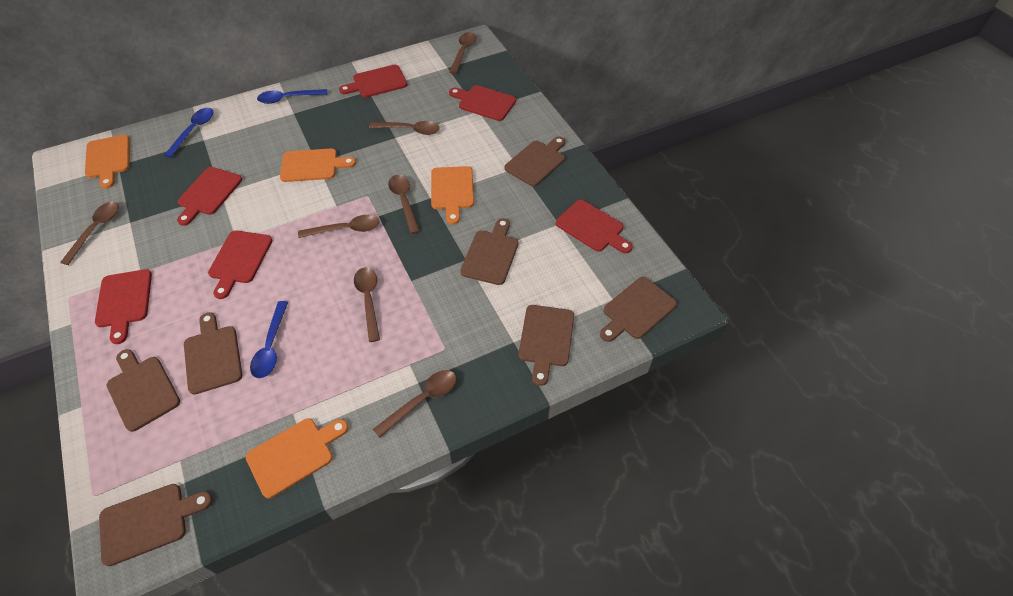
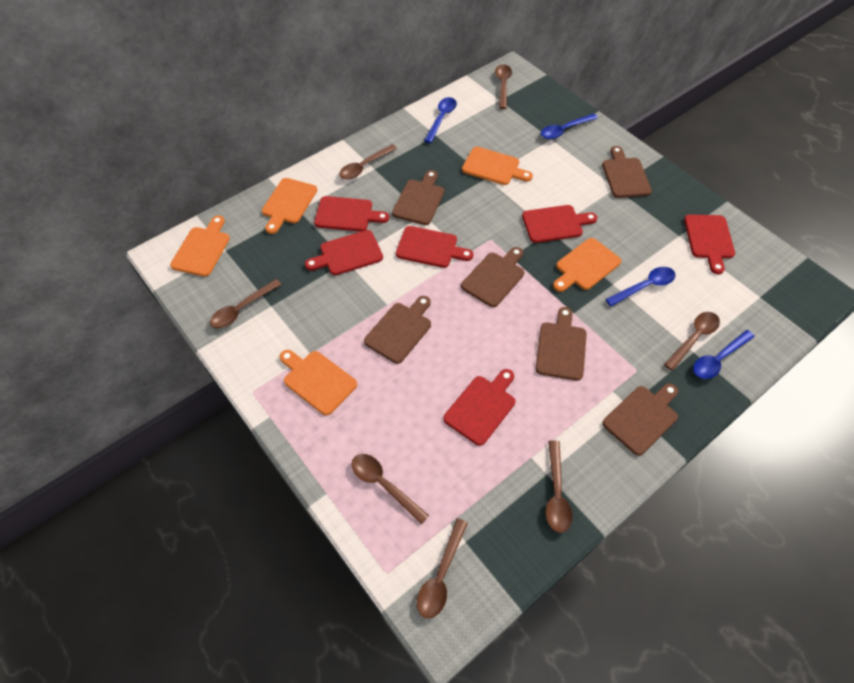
blue spoon: 3 -> 4
brown cutting board: 7 -> 6
orange cutting board: 4 -> 5

